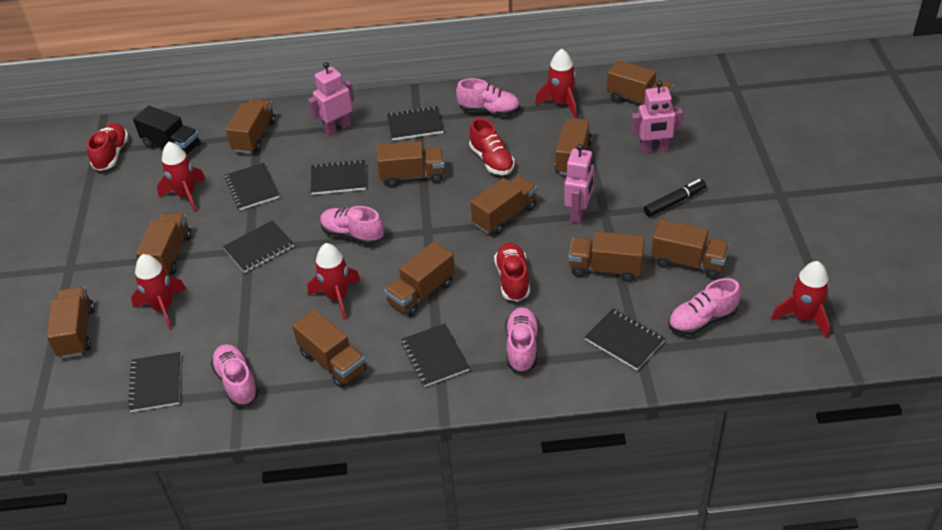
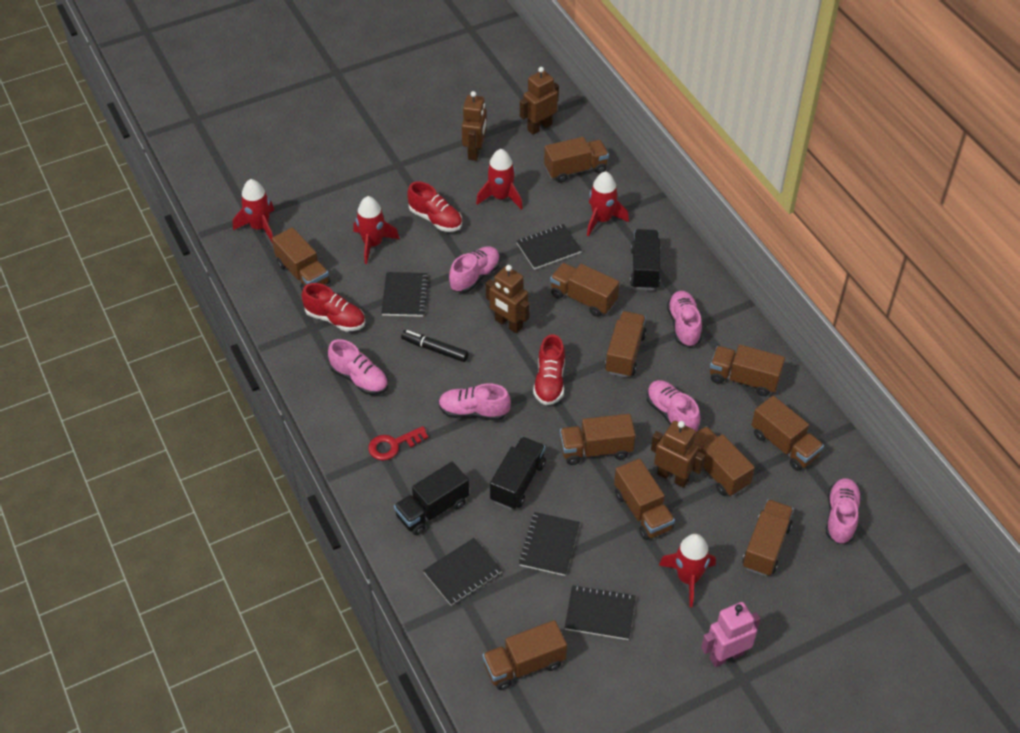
black notebook: 7 -> 5
black truck: 1 -> 3
brown robot: 0 -> 4
pink robot: 3 -> 1
pink shoe: 5 -> 6
red key: 0 -> 1

